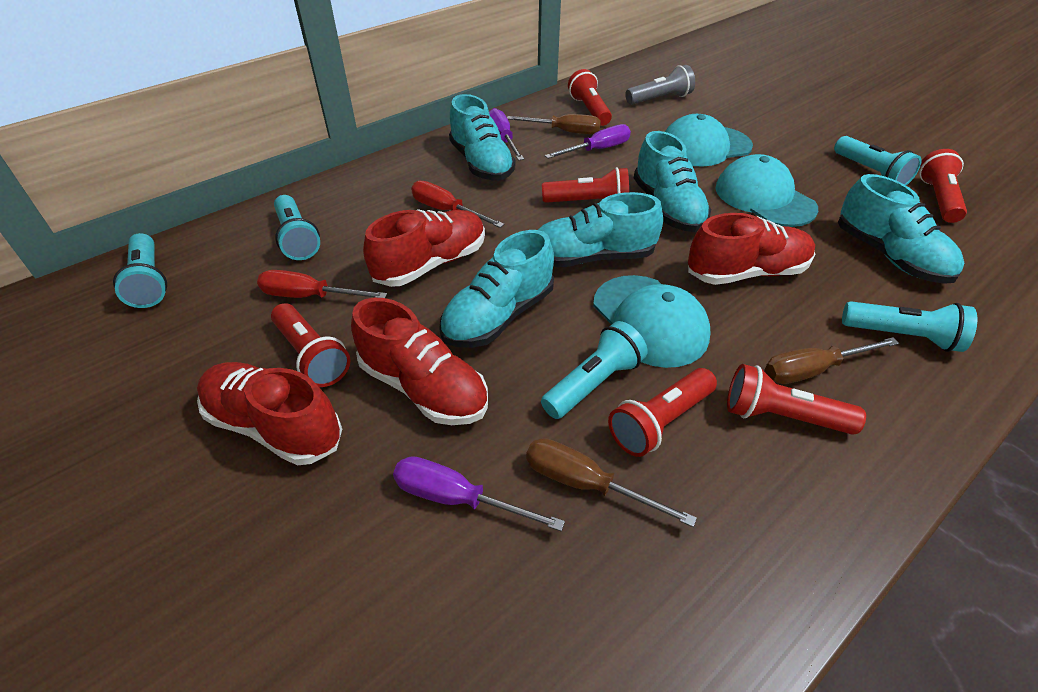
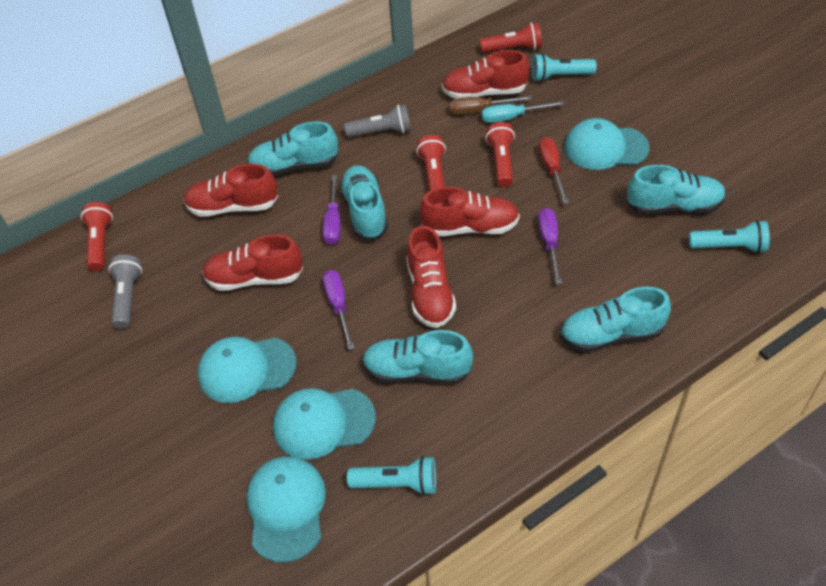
brown screwdriver: 3 -> 1
grey flashlight: 1 -> 2
red flashlight: 6 -> 4
red screwdriver: 2 -> 1
red shoe: 4 -> 5
turquoise cap: 3 -> 4
turquoise flashlight: 5 -> 3
turquoise screwdriver: 0 -> 1

